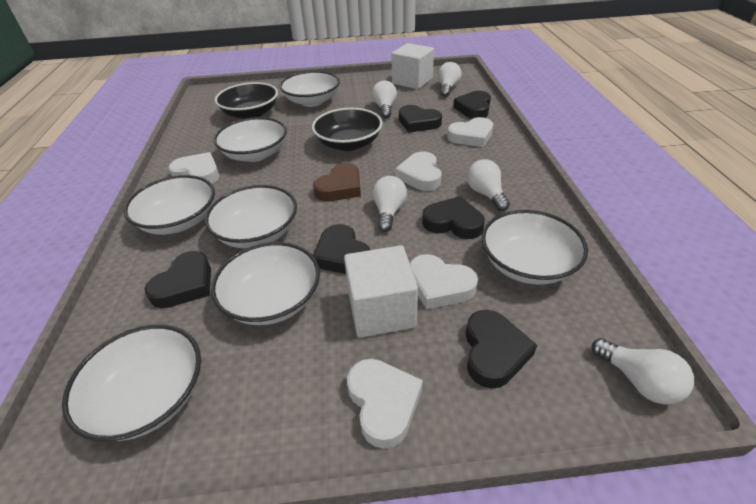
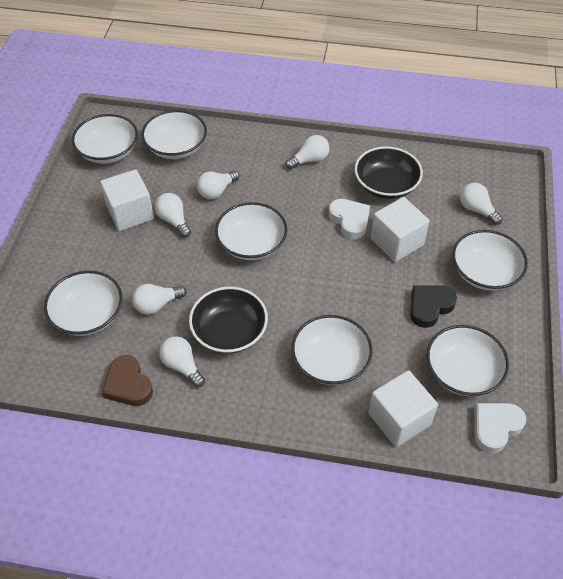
black heart: 6 -> 1
white cube: 2 -> 3
white heart: 5 -> 2
white light bulb: 5 -> 6

